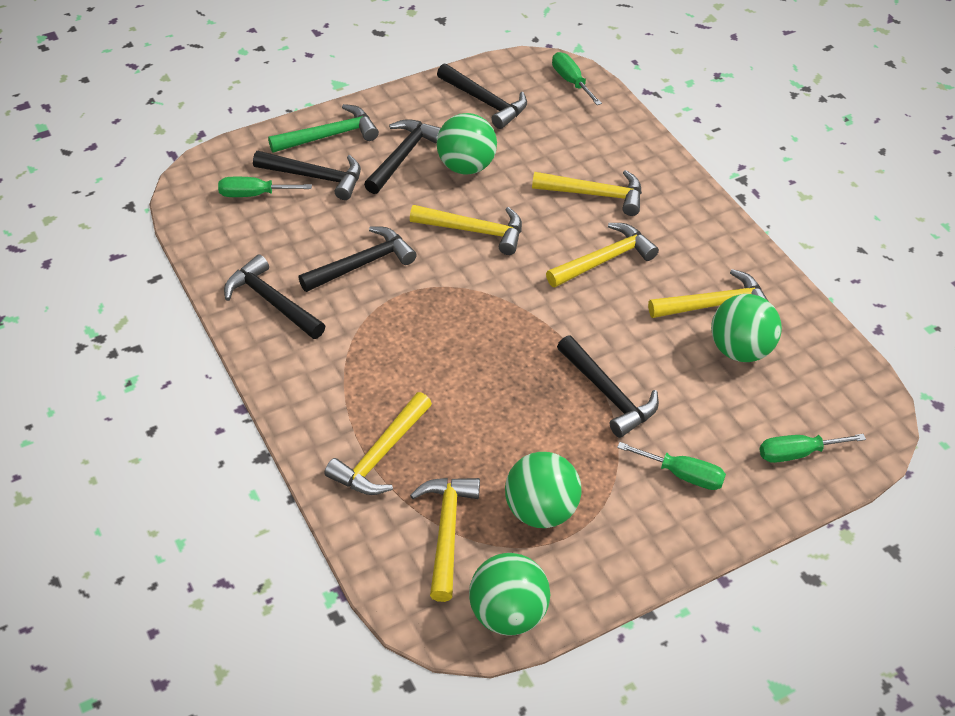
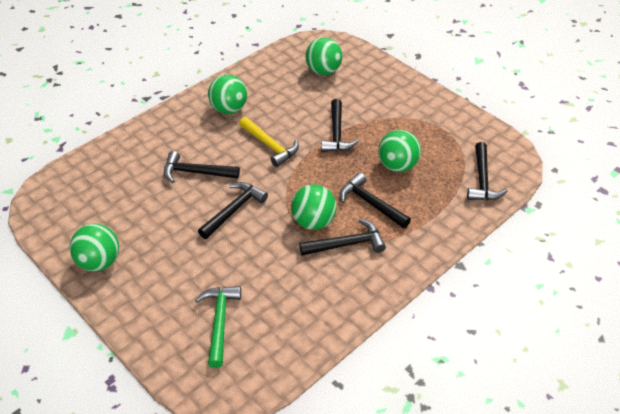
green ball: 4 -> 5
green screwdriver: 4 -> 0
yellow hammer: 6 -> 1

